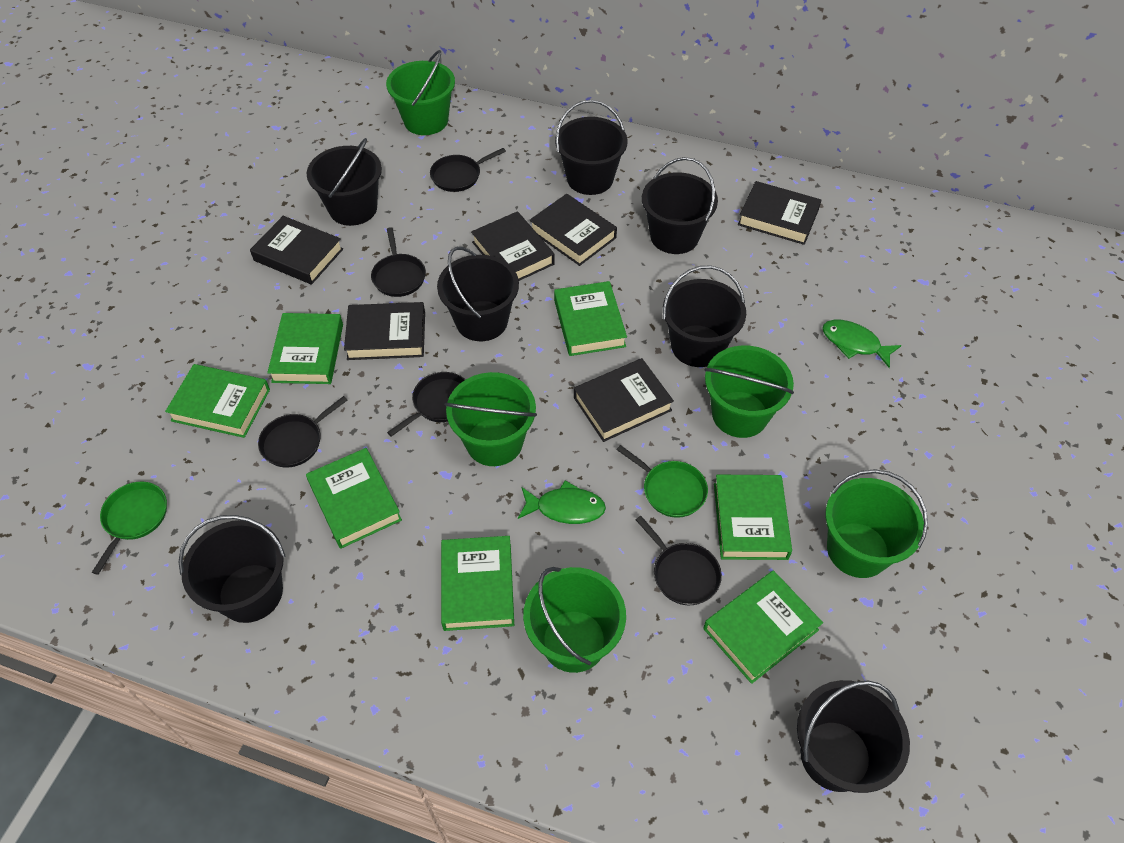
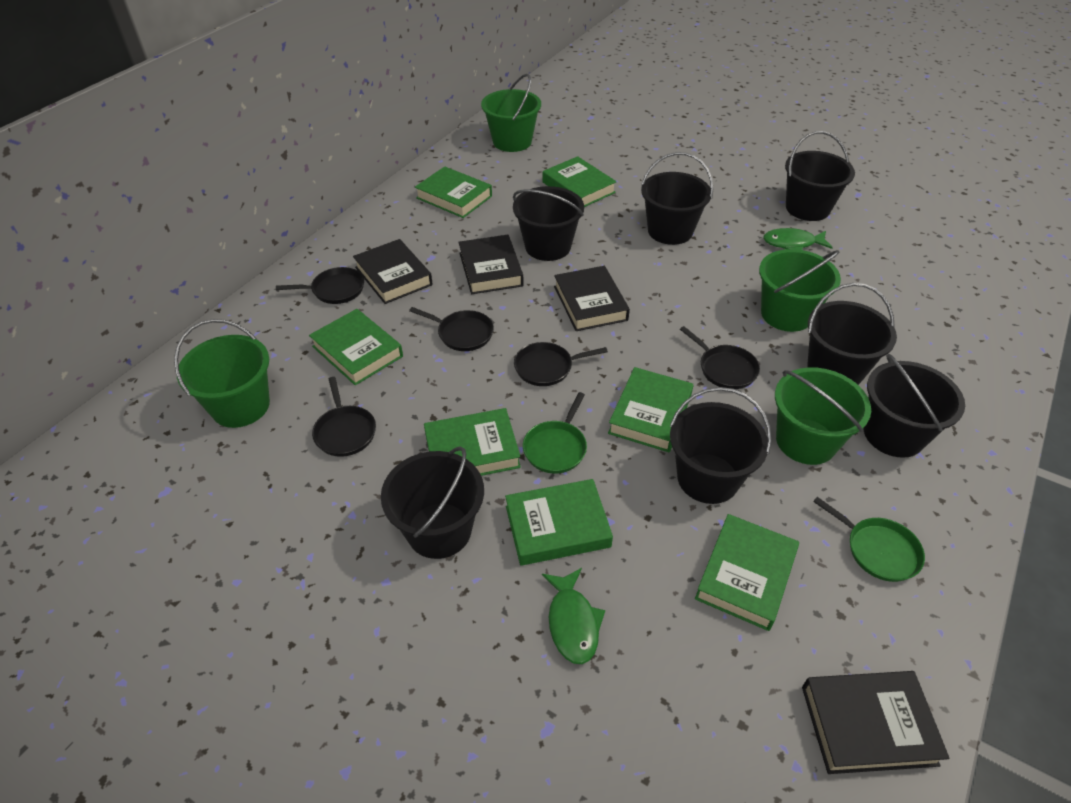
black book: 6 -> 4
green bucket: 5 -> 4

